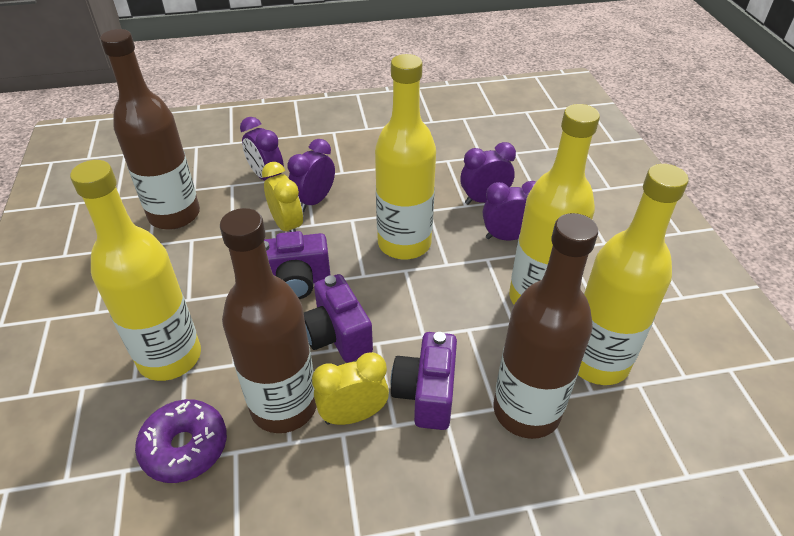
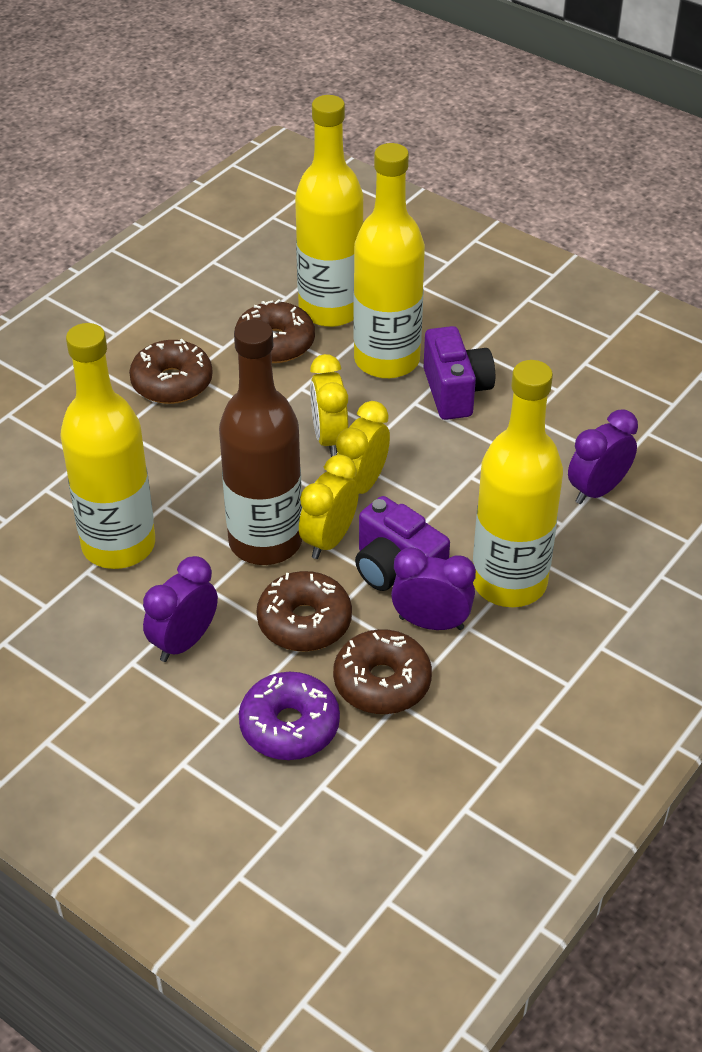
brown bottle: 3 -> 1
brown donut: 0 -> 4
purple camera: 3 -> 2
purple clock: 4 -> 3
yellow clock: 2 -> 3

